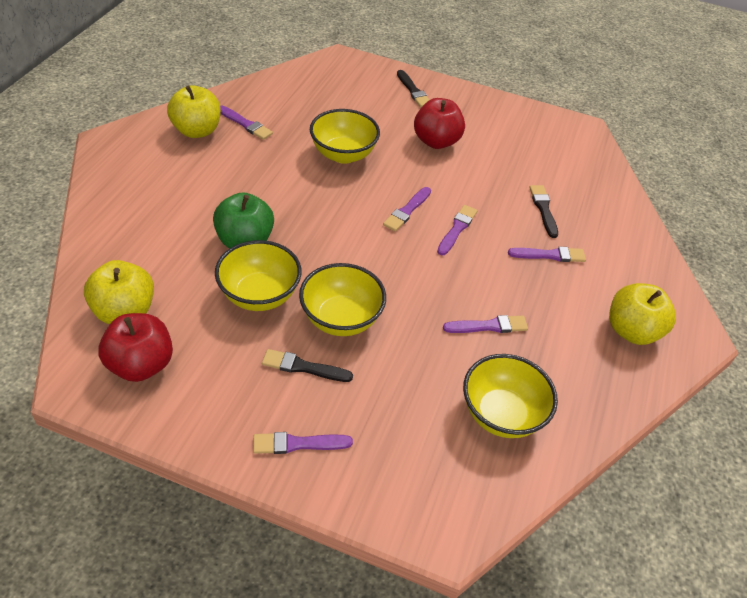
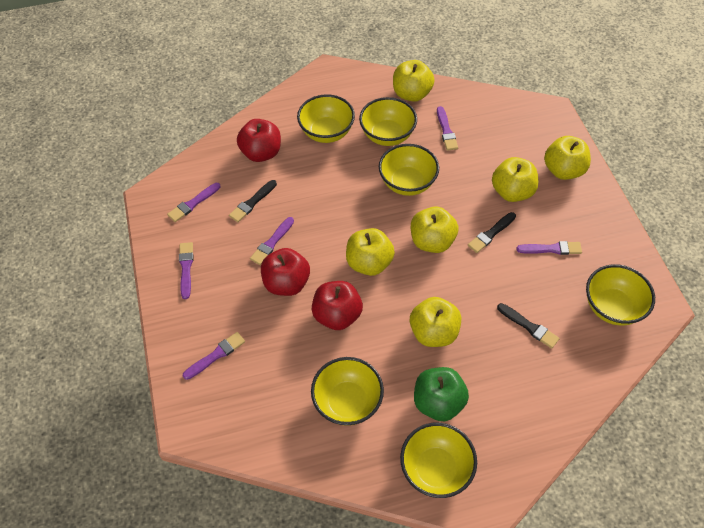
red apple: 2 -> 3
yellow apple: 3 -> 6
yellow bowl: 4 -> 6

